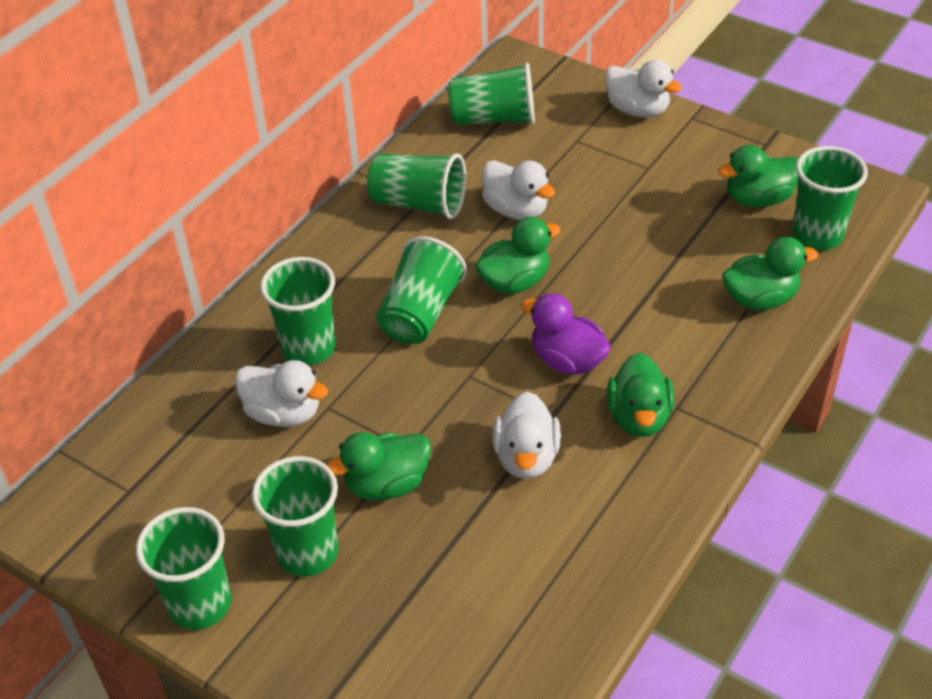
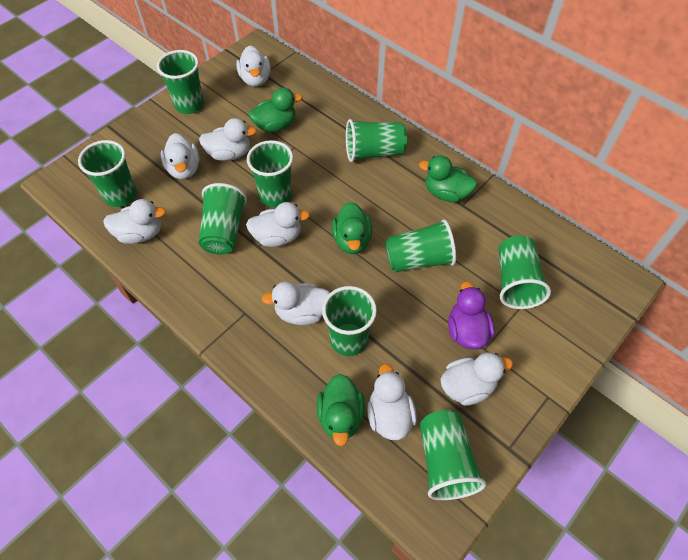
green cup: 7 -> 9
green duck: 5 -> 4
white duck: 4 -> 8

